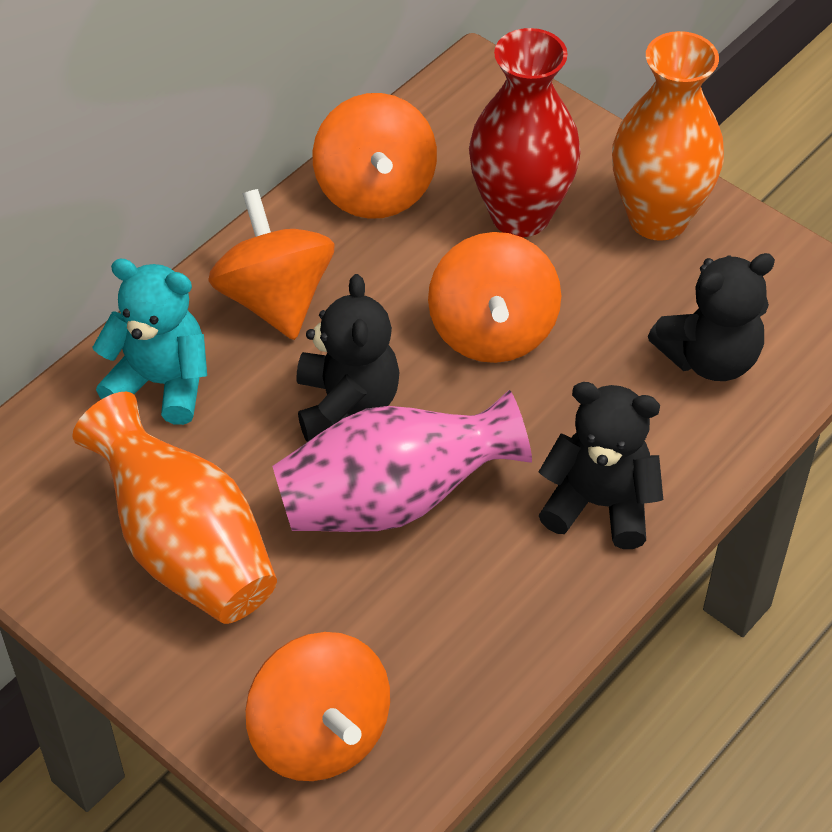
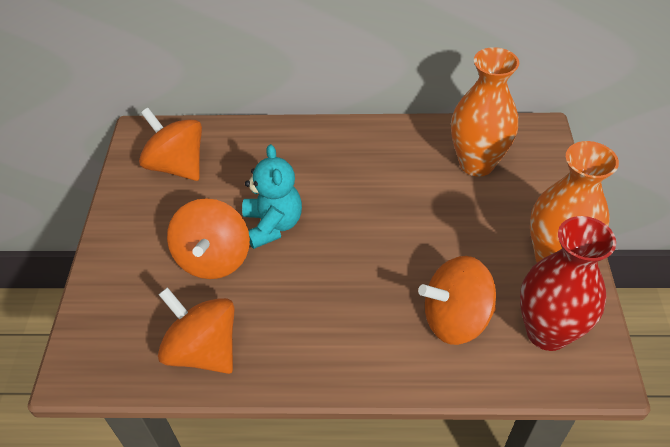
black teddy bear: 3 -> 0
pink vase: 1 -> 0

